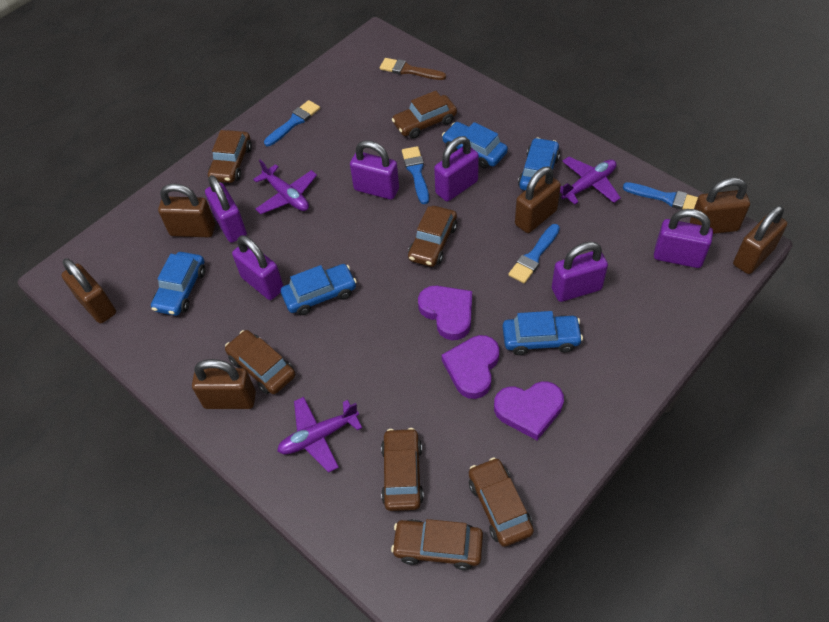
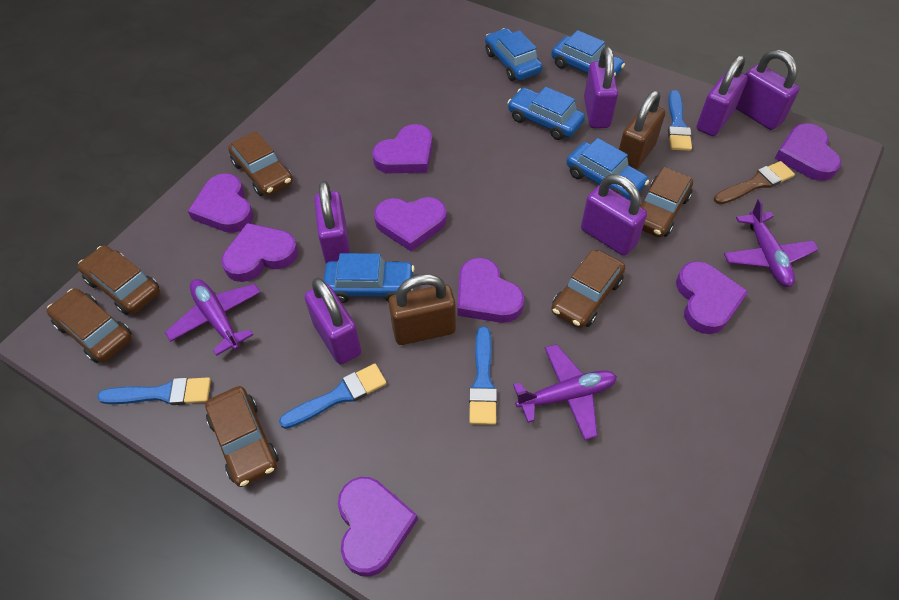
brown car: 7 -> 6
brown padlock: 6 -> 2
purple heart: 3 -> 8

